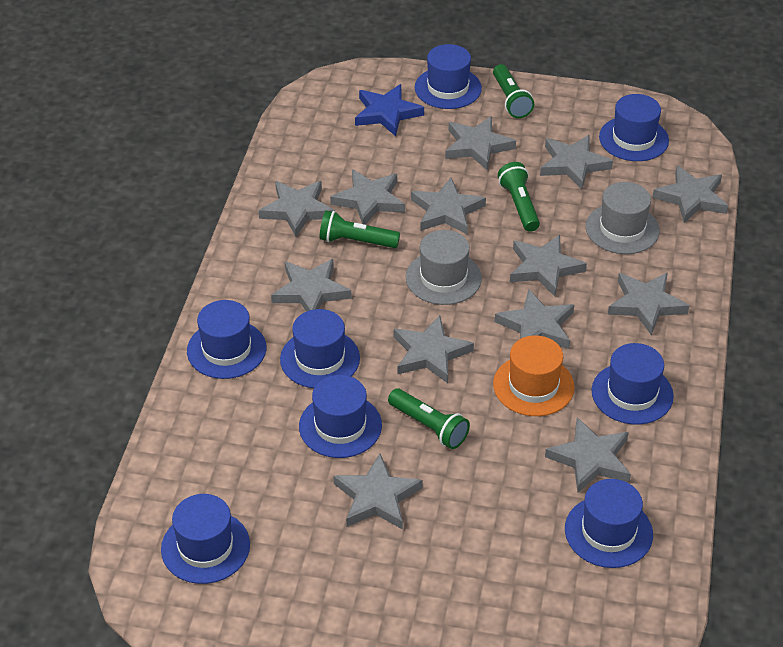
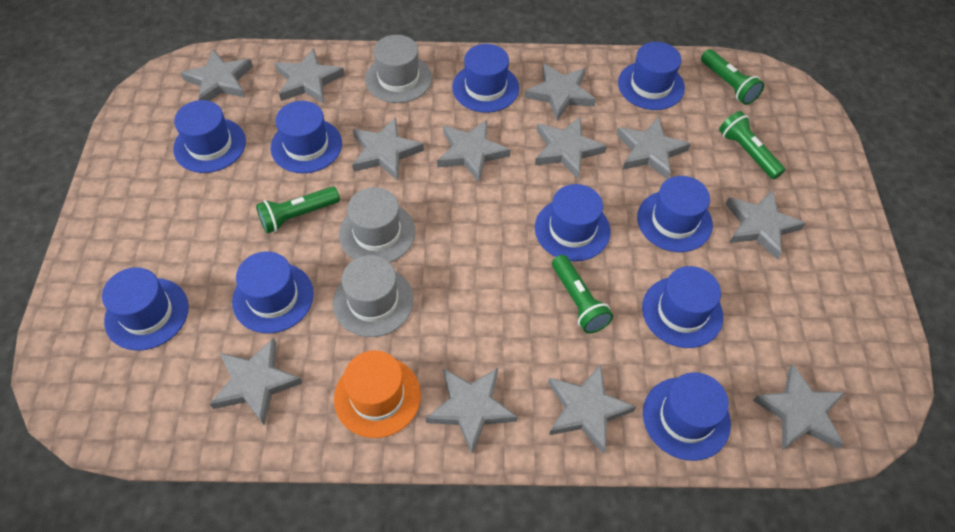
blue hat: 8 -> 10
blue star: 1 -> 0
grey hat: 2 -> 3
grey star: 13 -> 12

